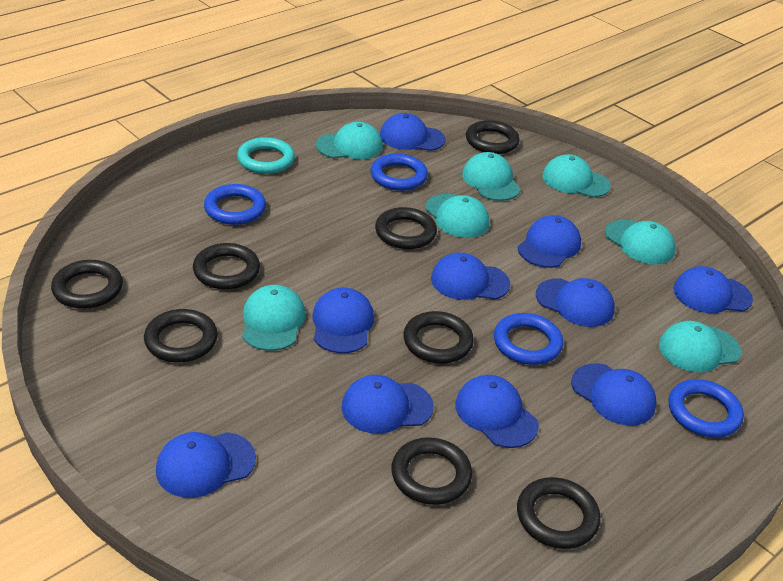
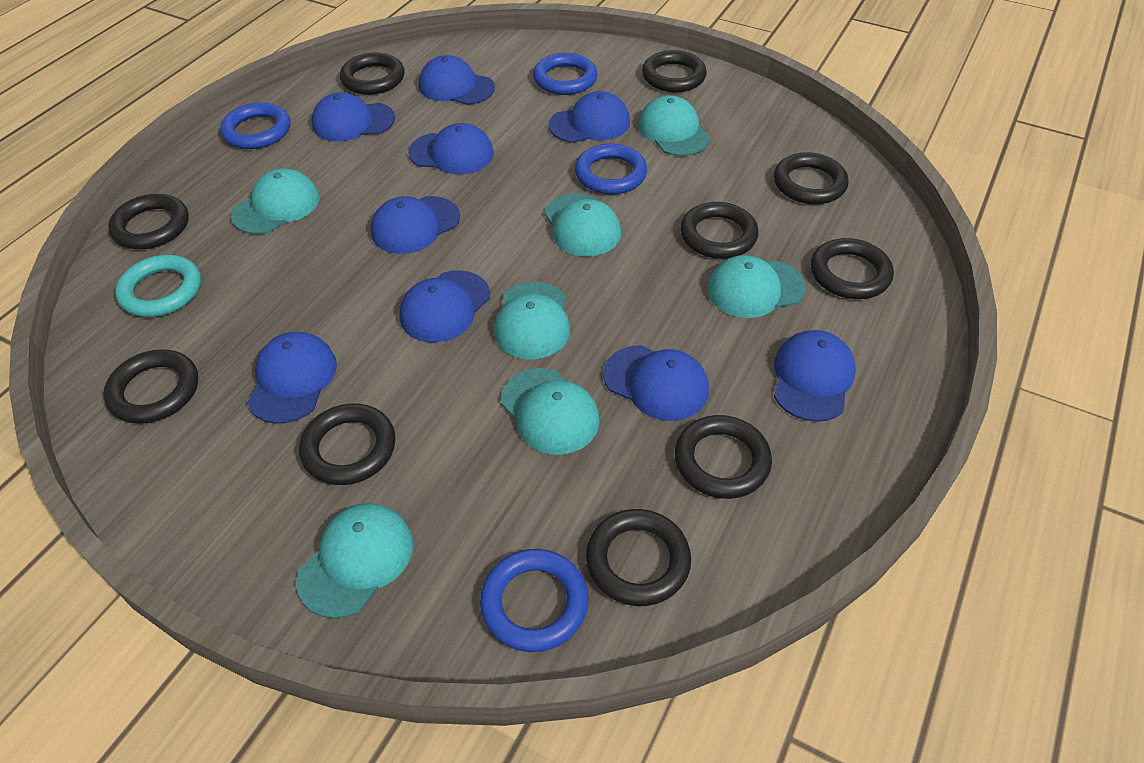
black ring: 8 -> 10
blue cap: 10 -> 9

